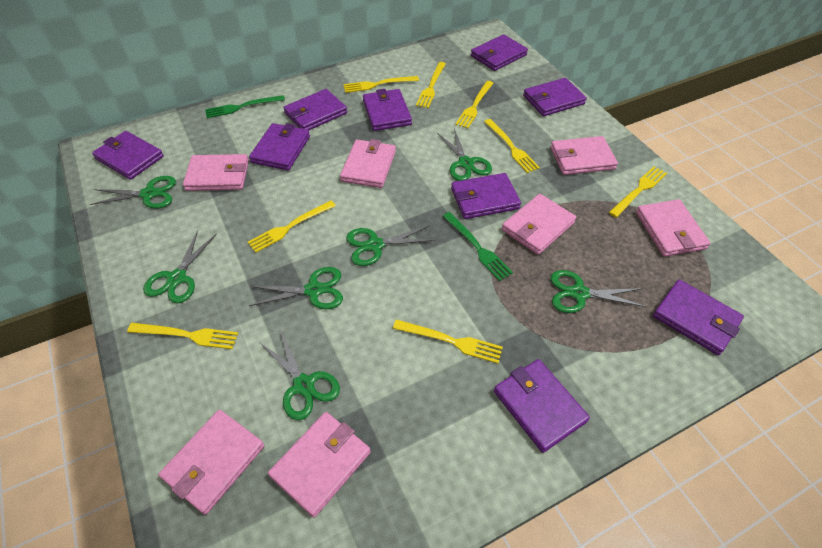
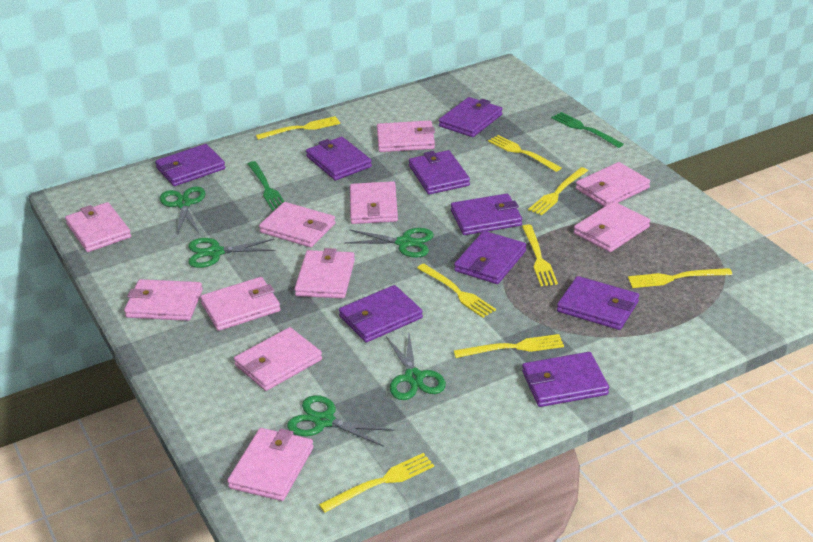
green scissors: 7 -> 5
pink wallet: 7 -> 11

